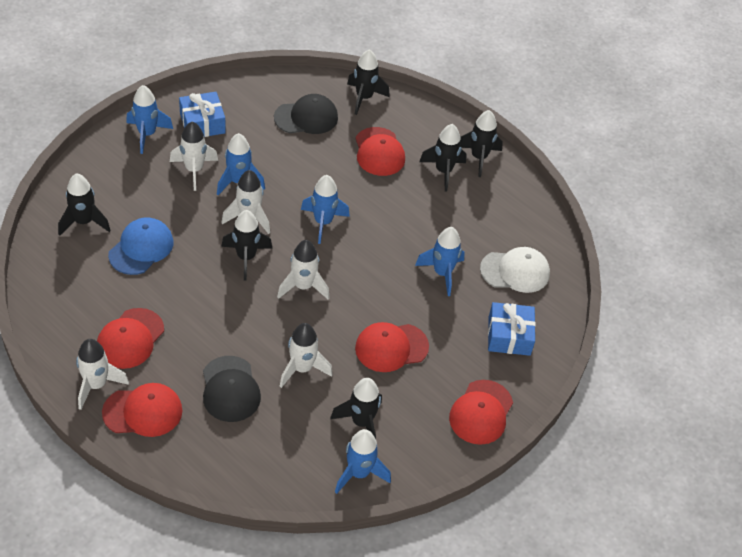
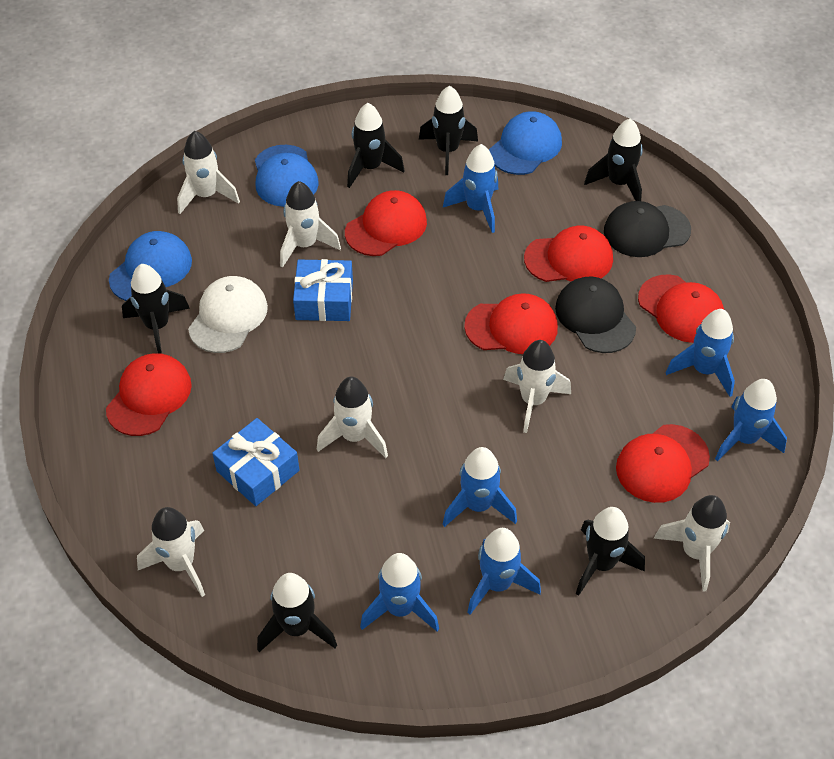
blue cap: 1 -> 3
blue rocket: 5 -> 6
red cap: 5 -> 6
white rocket: 5 -> 6

